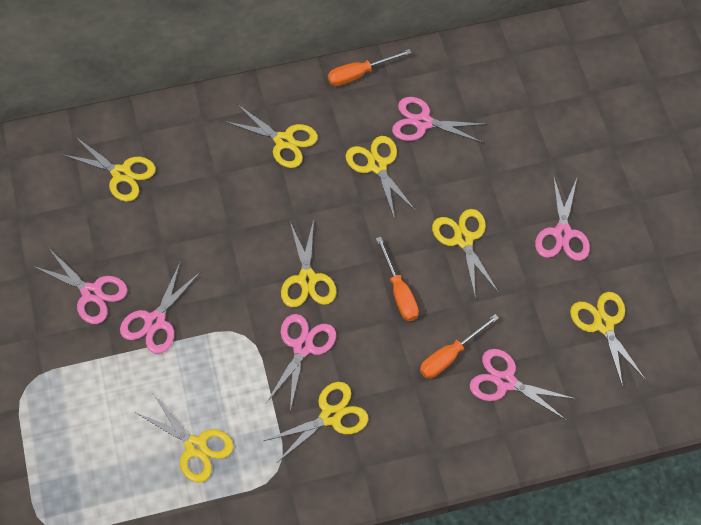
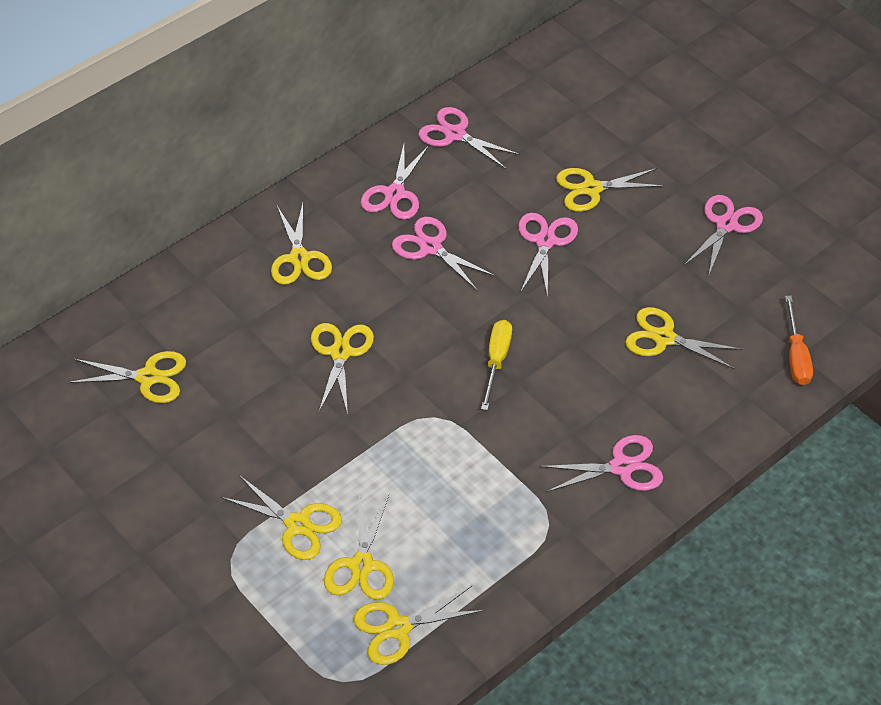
orange screwdriver: 3 -> 1
yellow screwdriver: 0 -> 1

